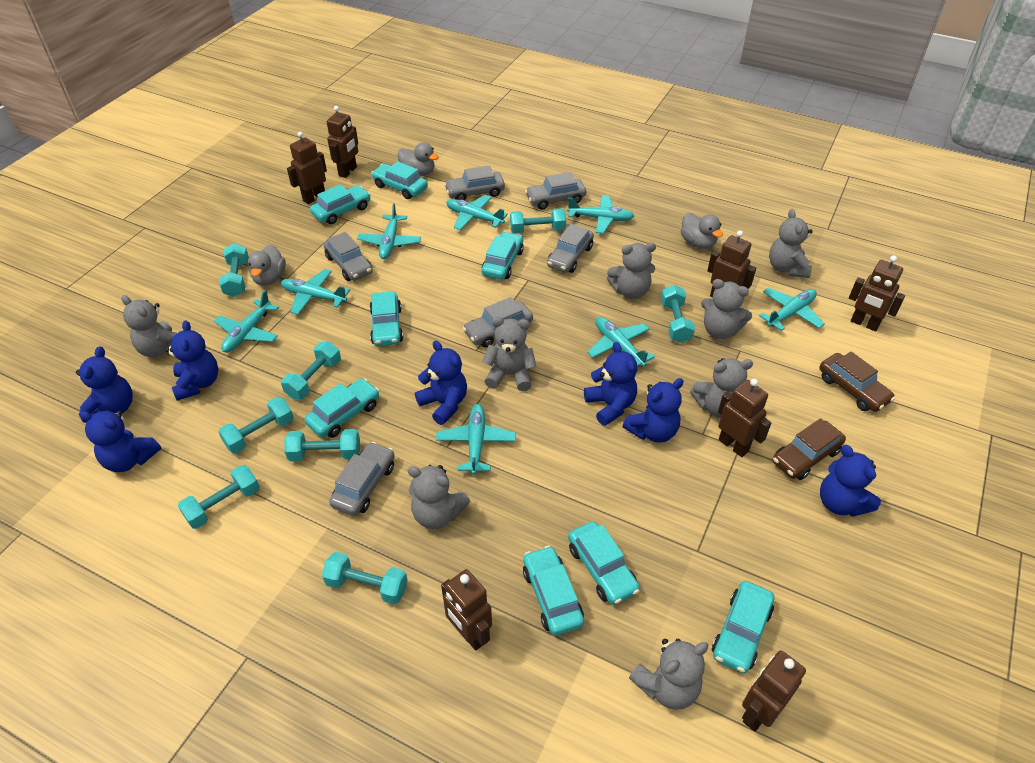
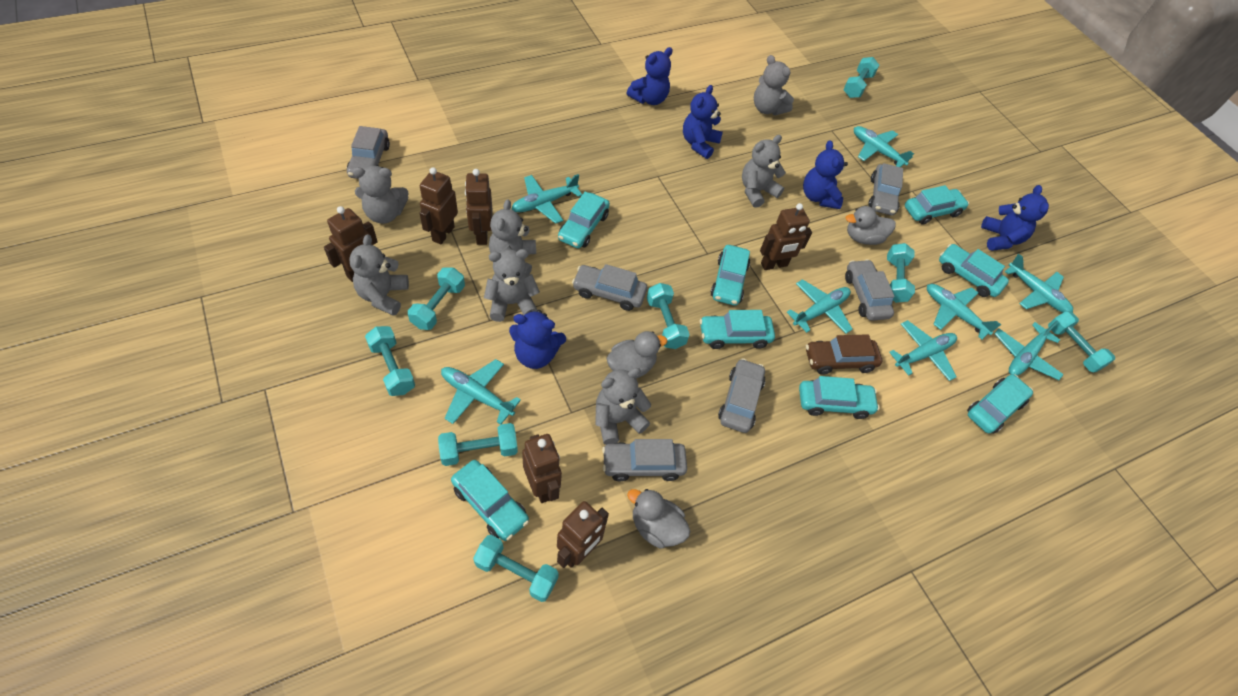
blue teddy bear: 7 -> 5
brown car: 2 -> 1
brown robot: 7 -> 6
grey teddy bear: 8 -> 7

